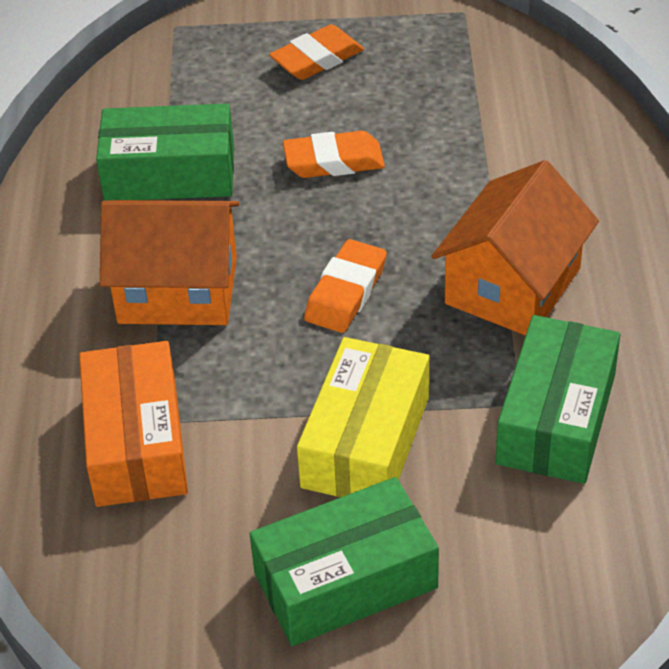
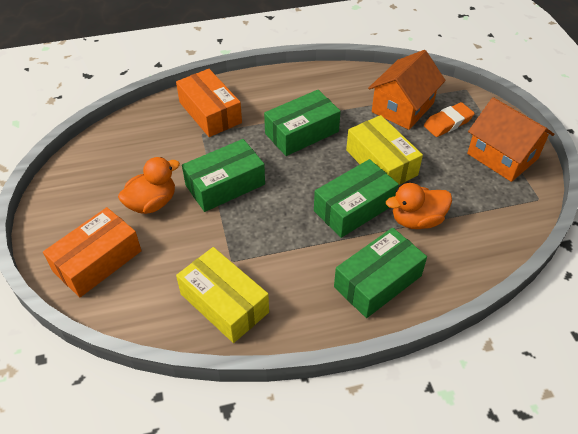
green box: 3 -> 4
orange box: 1 -> 2
orange duck: 0 -> 2
orange eraser: 3 -> 1
yellow box: 1 -> 2

